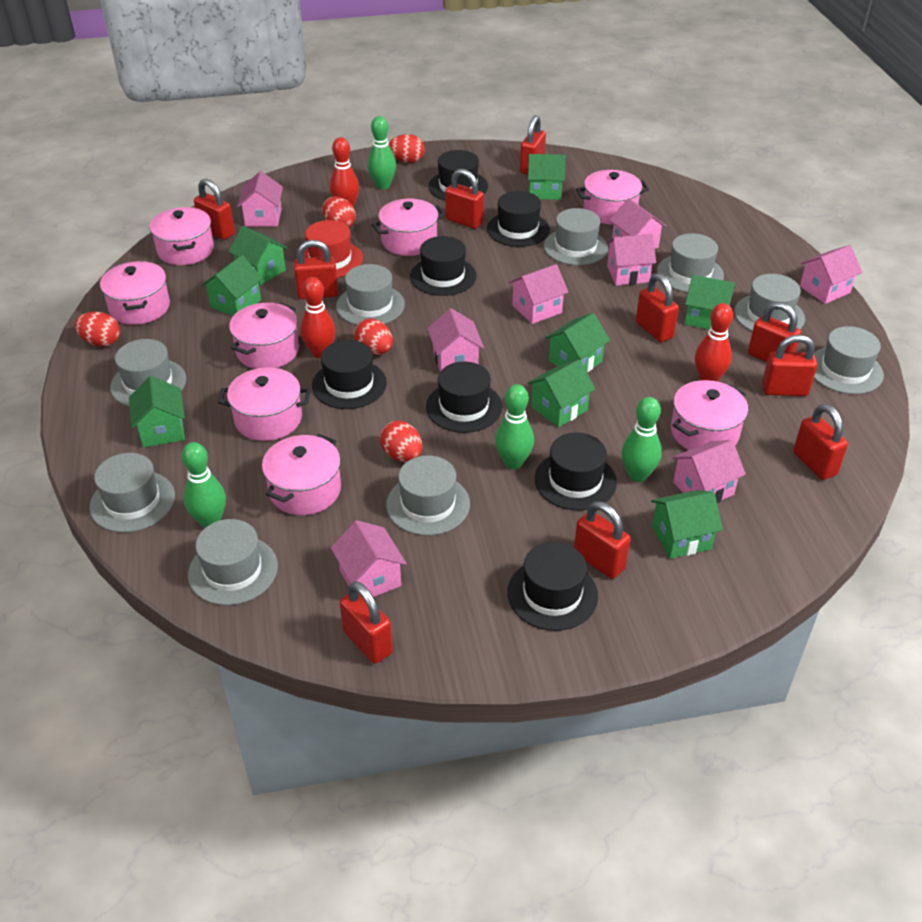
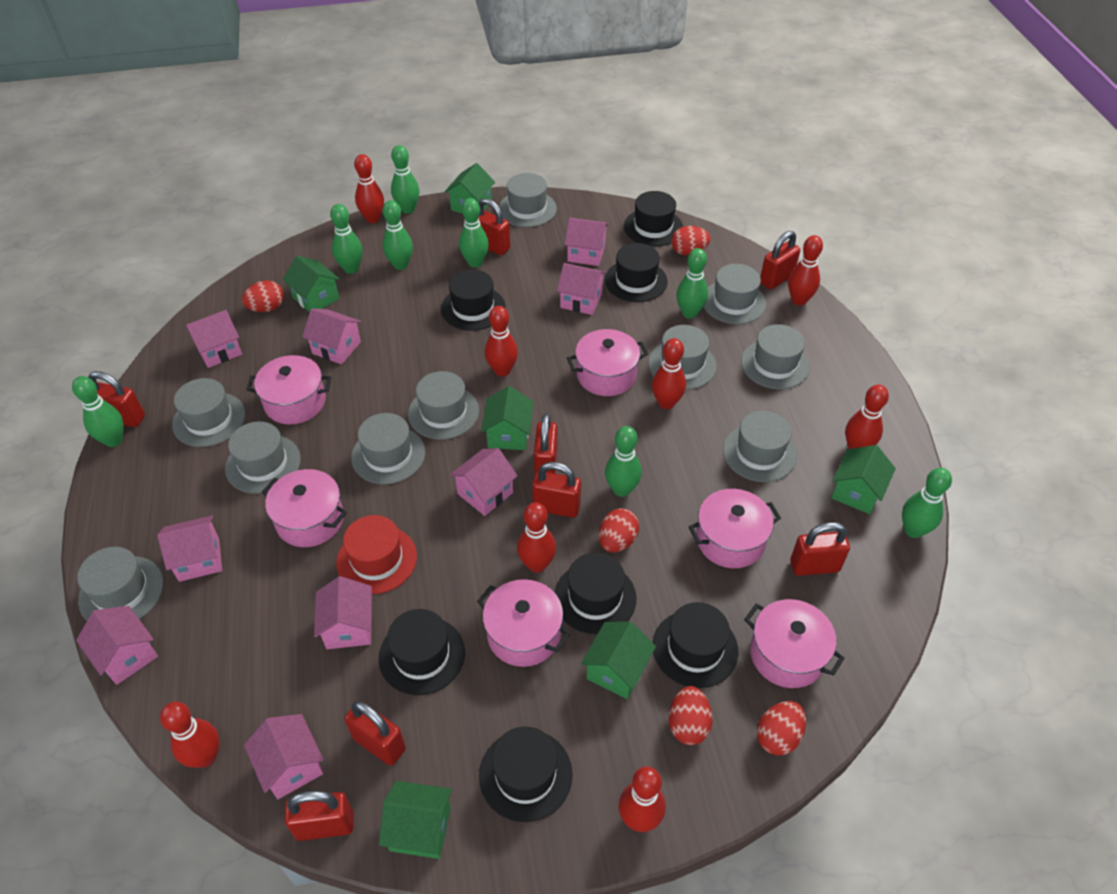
green bowling pin: 4 -> 8
green house: 8 -> 6
grey hat: 9 -> 10
pink house: 8 -> 9
pink pot: 8 -> 6
red bowling pin: 3 -> 8
red padlock: 10 -> 8

